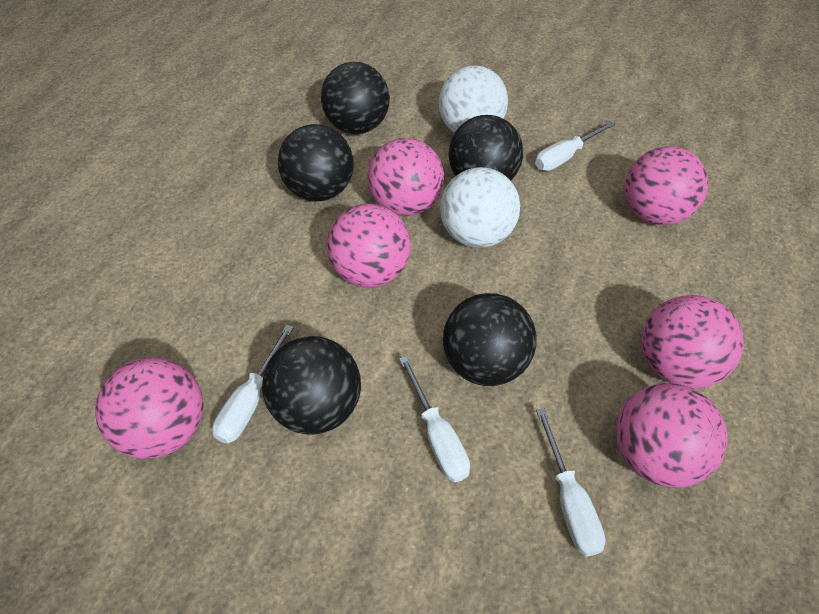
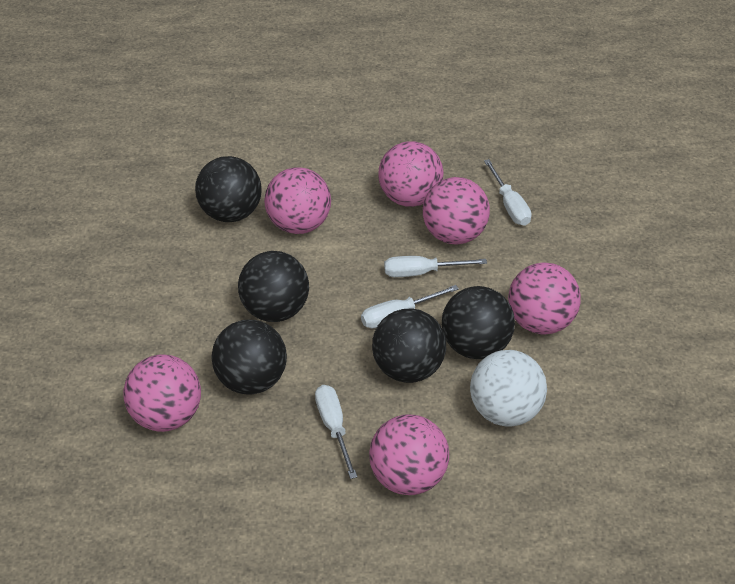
white ball: 2 -> 1

